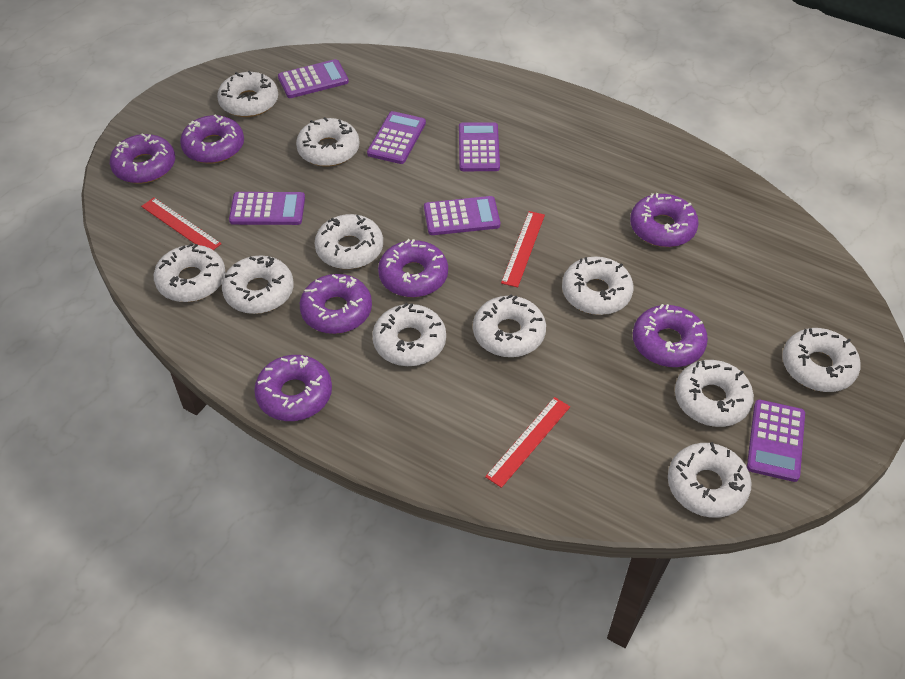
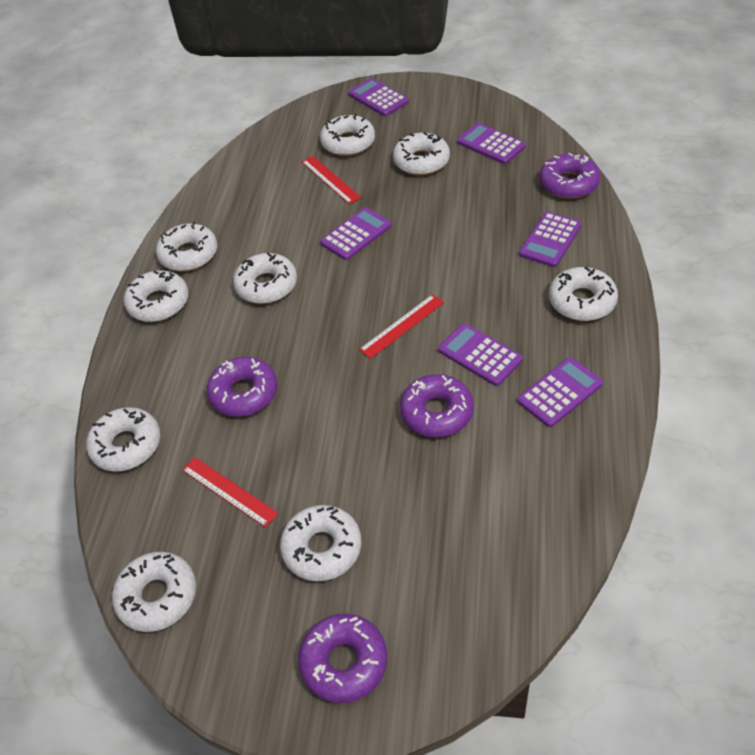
purple donut: 7 -> 4
white donut: 11 -> 9

